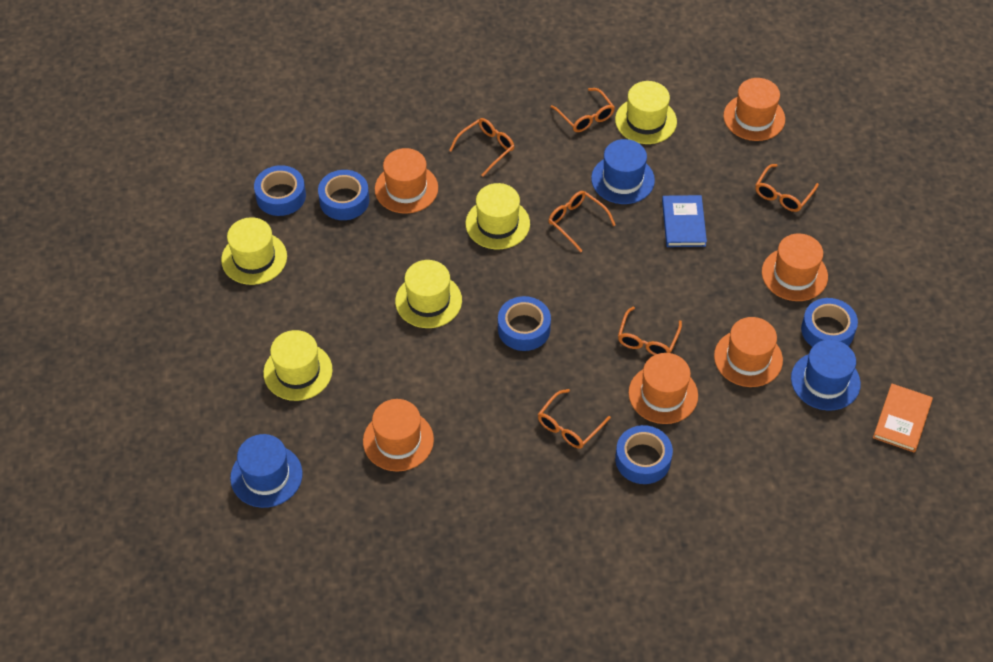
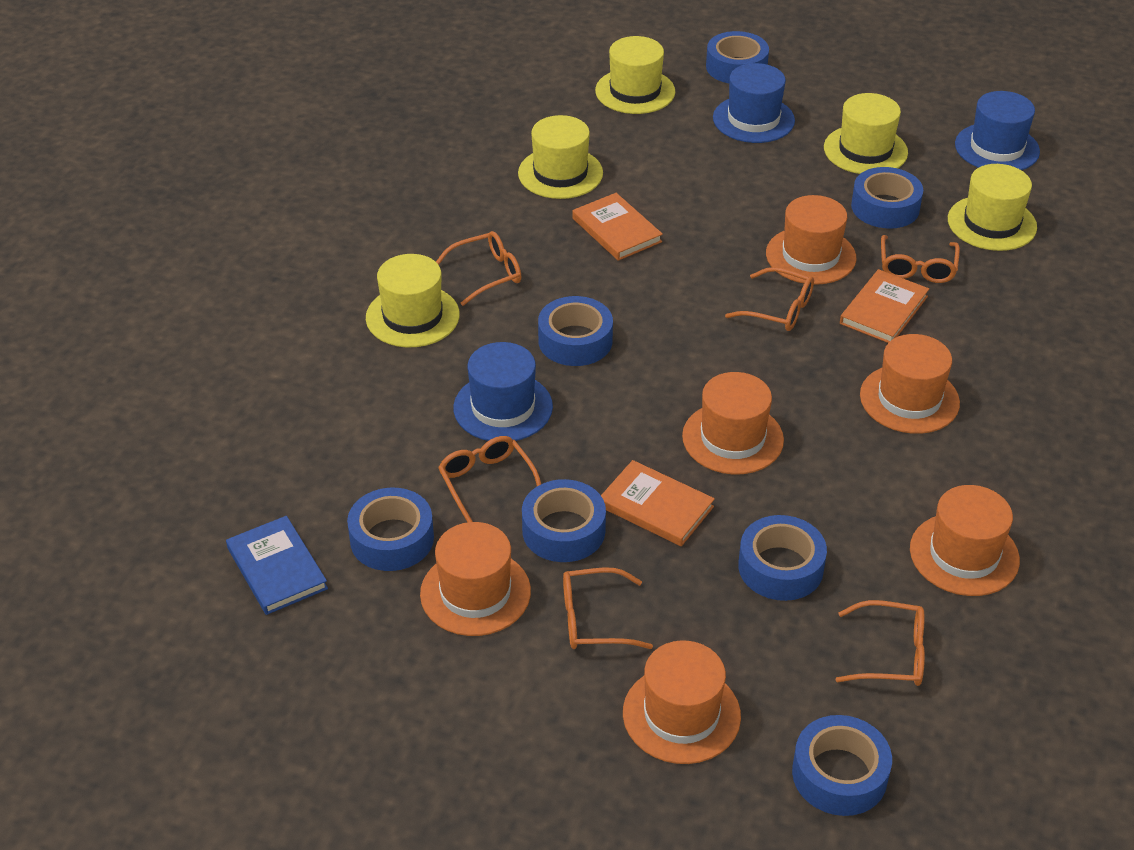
blue tape: 5 -> 7
orange book: 1 -> 3

